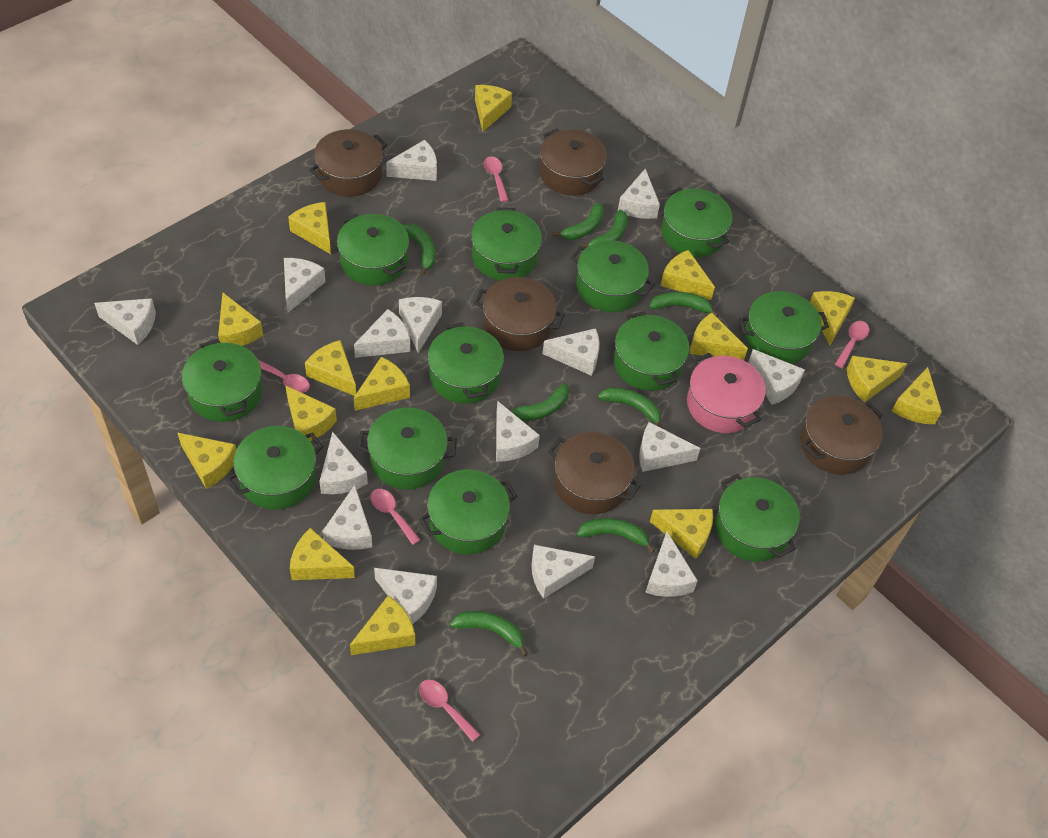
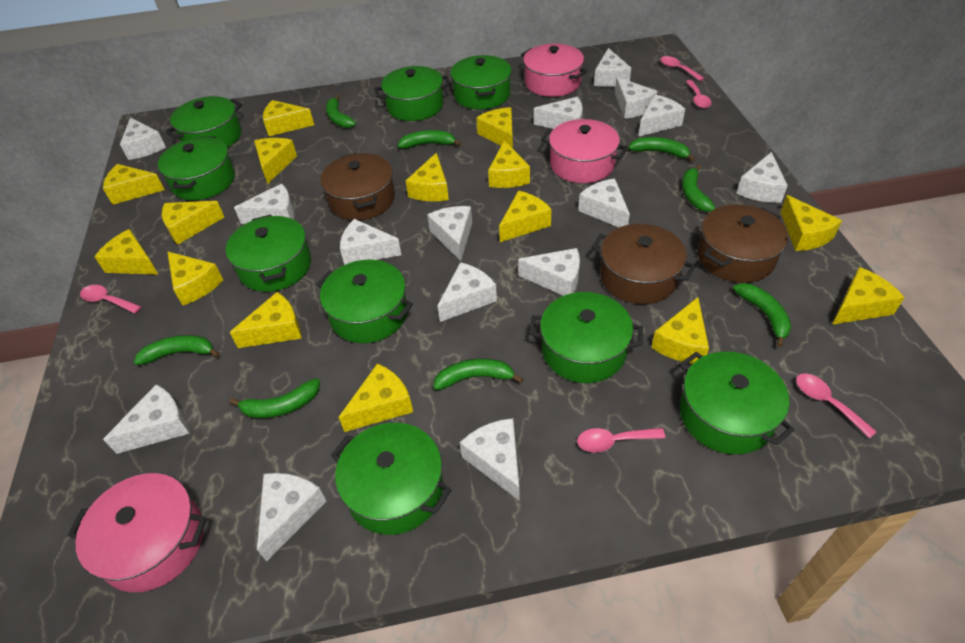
brown pot: 5 -> 3
green pot: 12 -> 9
pink pot: 1 -> 3

